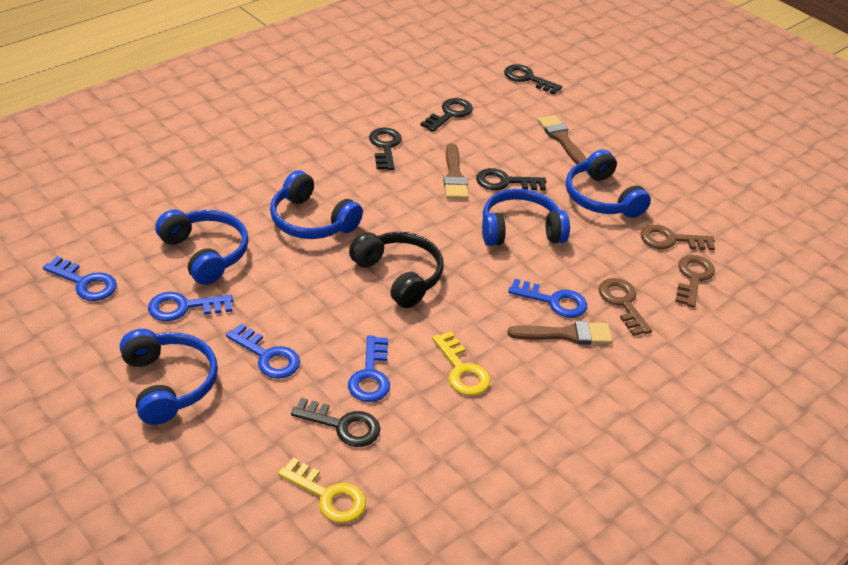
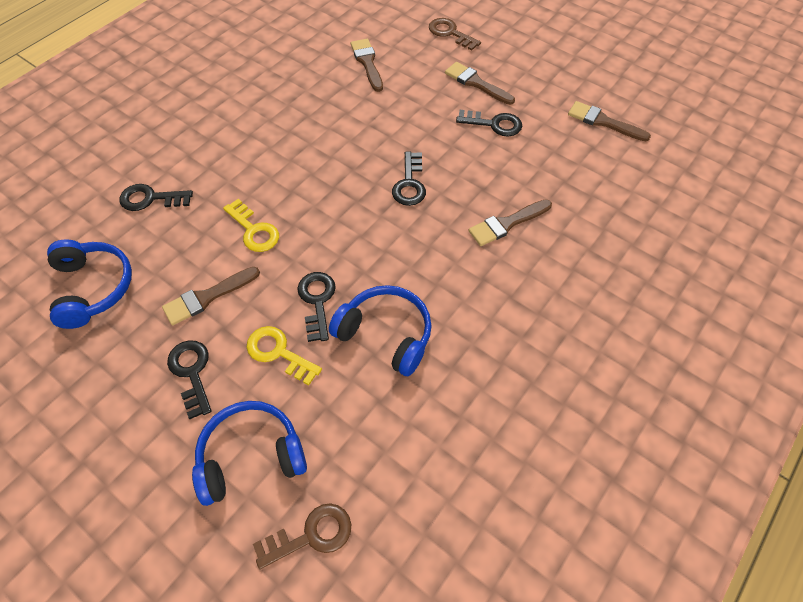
black headphones: 1 -> 0
blue headphones: 5 -> 3
blue key: 5 -> 0
brown brush: 3 -> 5
brown key: 3 -> 2

